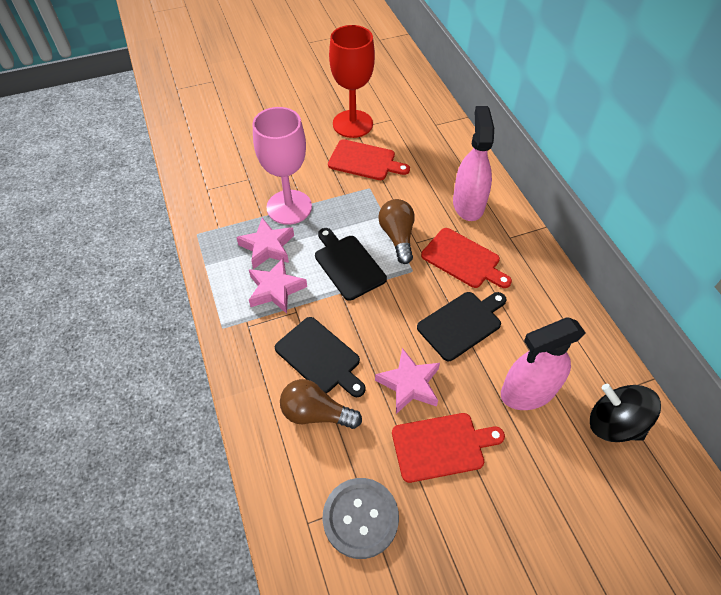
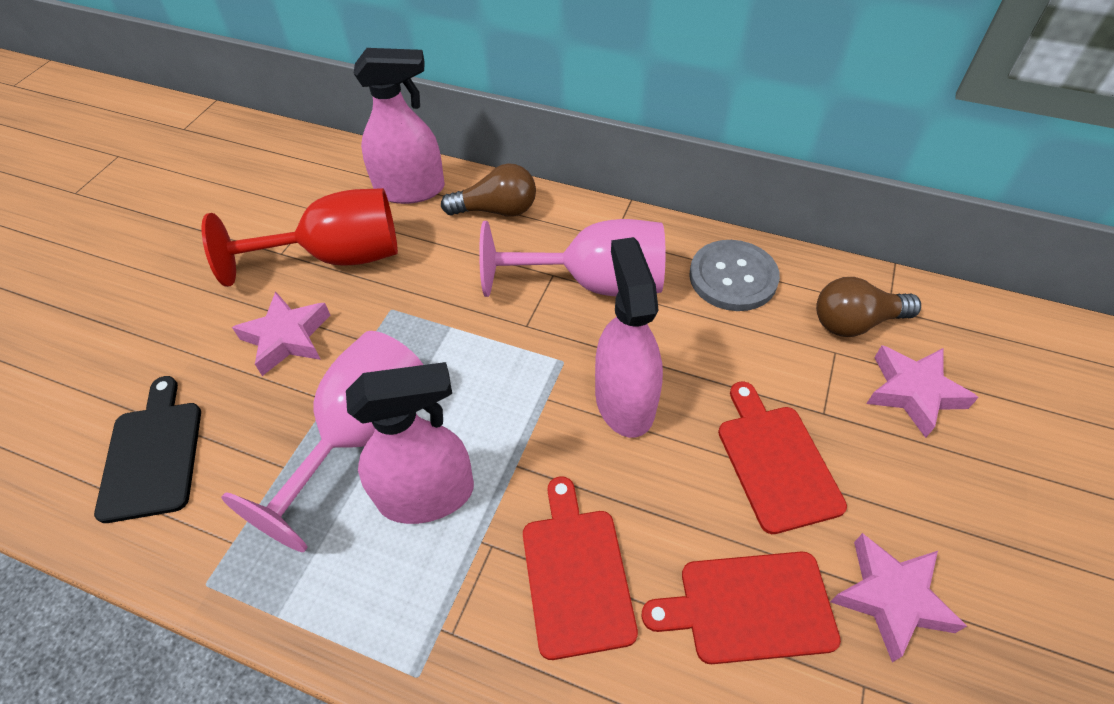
black cutting board: 3 -> 1
black spinning top: 1 -> 0
pink goblet: 1 -> 2
pink spray bottle: 2 -> 3

